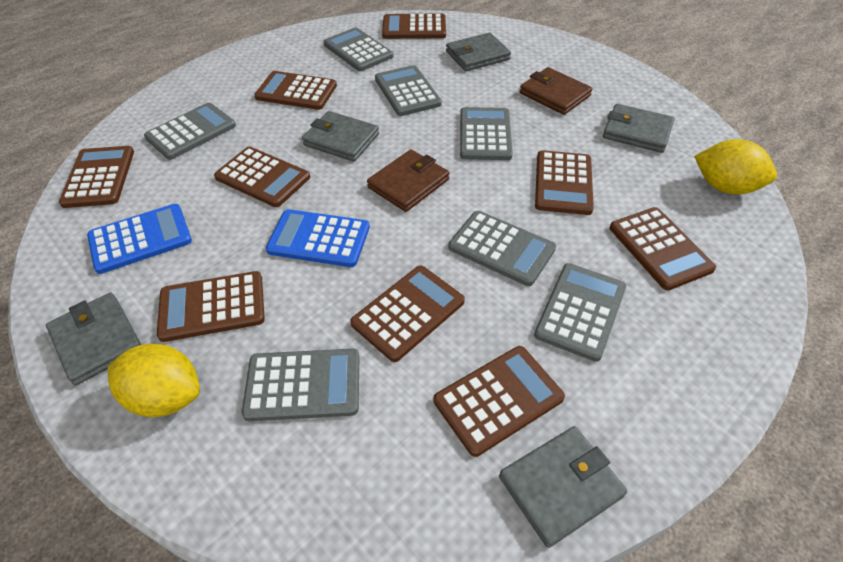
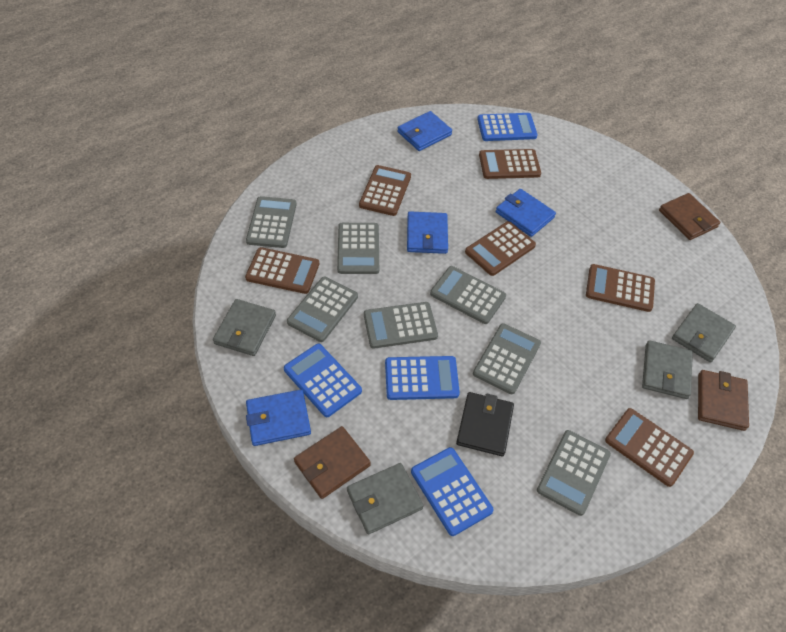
black wallet: 0 -> 1
blue calculator: 2 -> 4
blue wallet: 0 -> 4
brown calculator: 9 -> 6
brown wallet: 2 -> 3
grey wallet: 5 -> 4
yellow lemon: 2 -> 0

